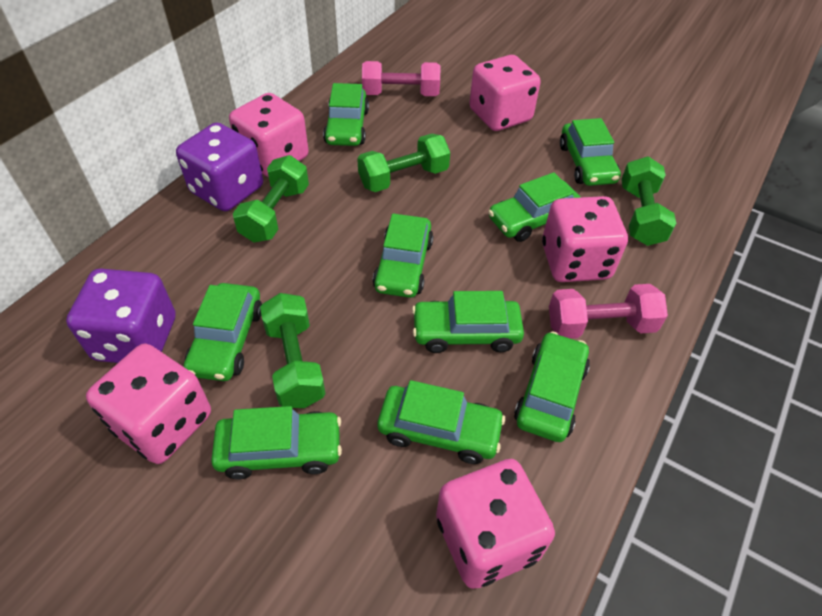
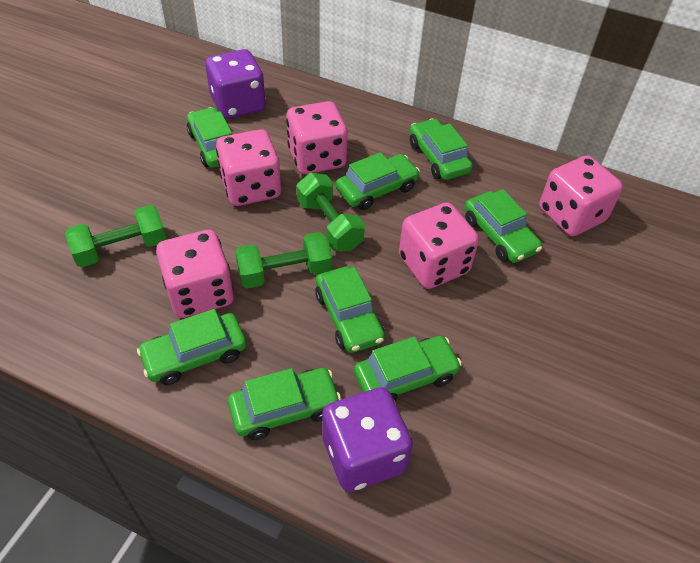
green car: 9 -> 8
green dumbbell: 4 -> 3
pink dumbbell: 2 -> 0

